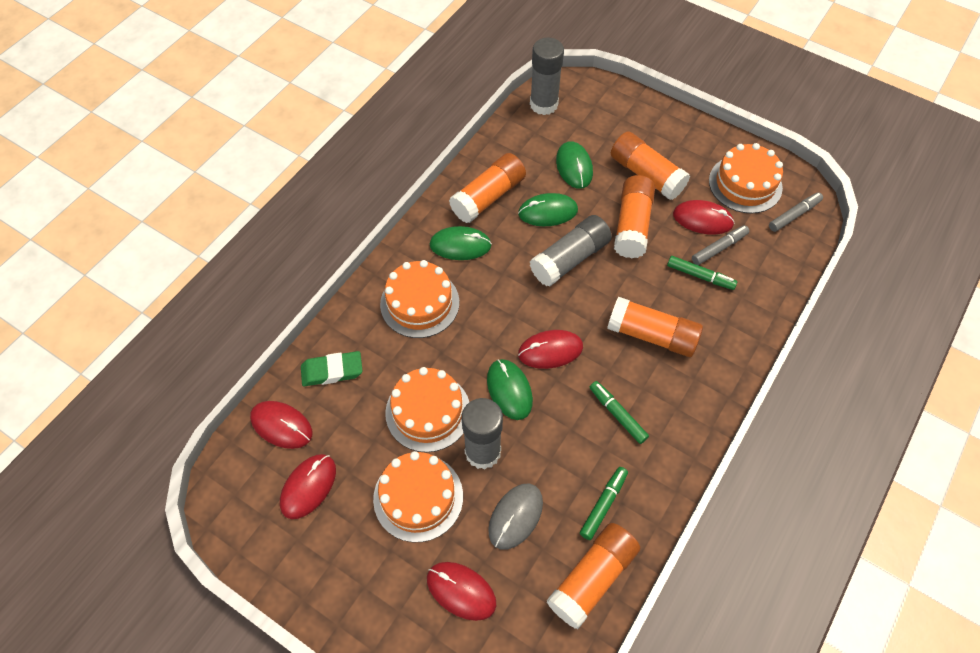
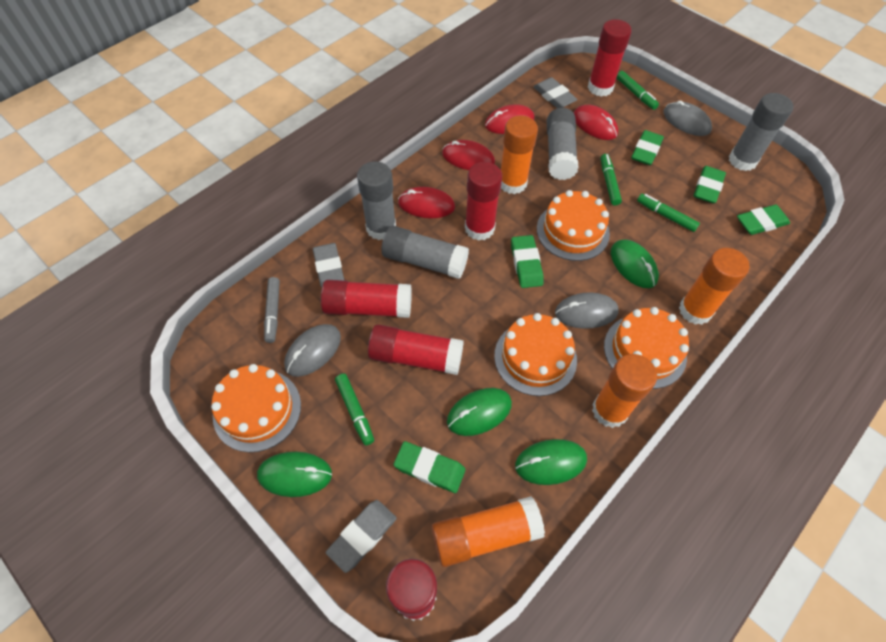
green eraser: 1 -> 5
green marker: 3 -> 4
grey eraser: 0 -> 3
grey glue stick: 3 -> 4
grey marker: 2 -> 1
grey mouse: 1 -> 3
orange glue stick: 5 -> 4
red glue stick: 0 -> 5
red mouse: 5 -> 4

